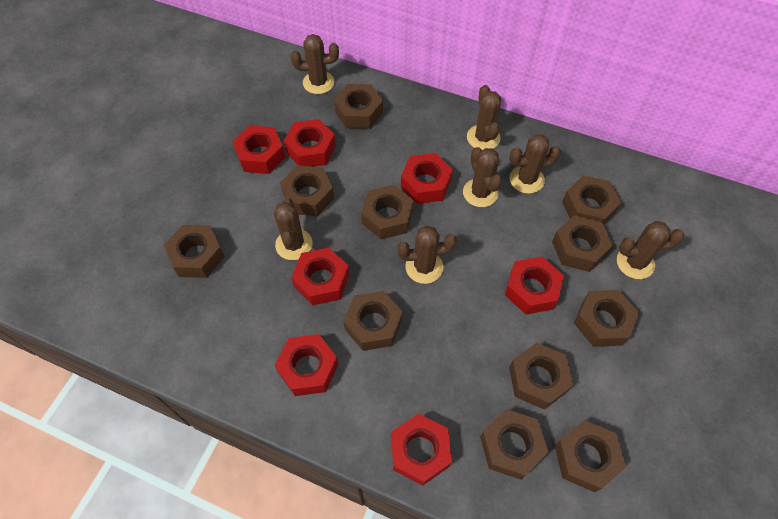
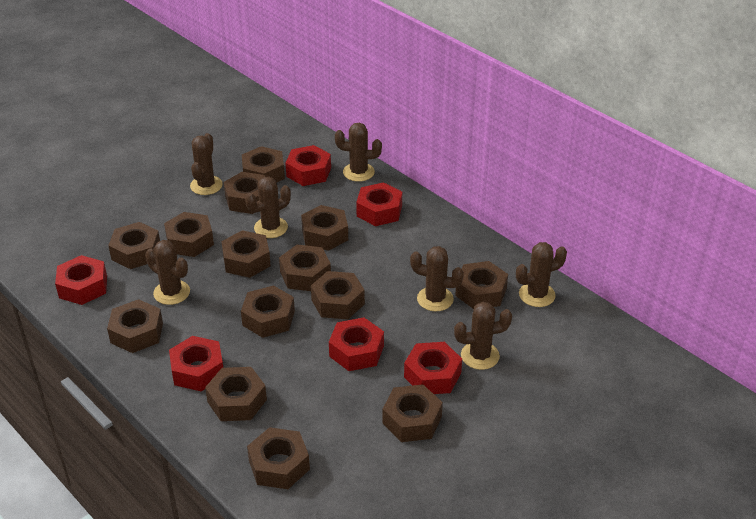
brown nut: 11 -> 14
red nut: 7 -> 6

